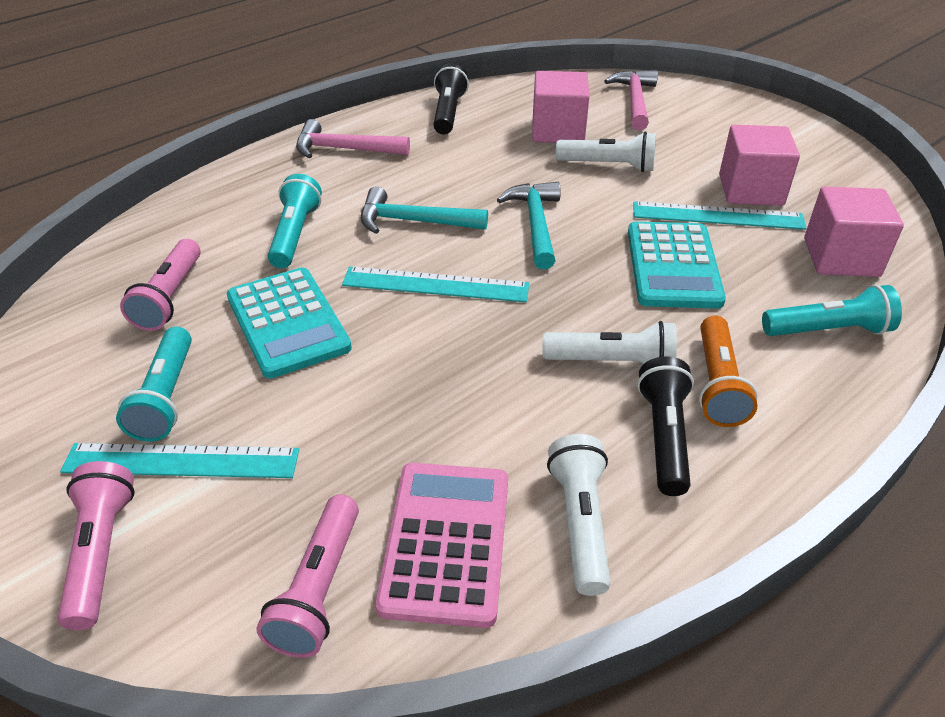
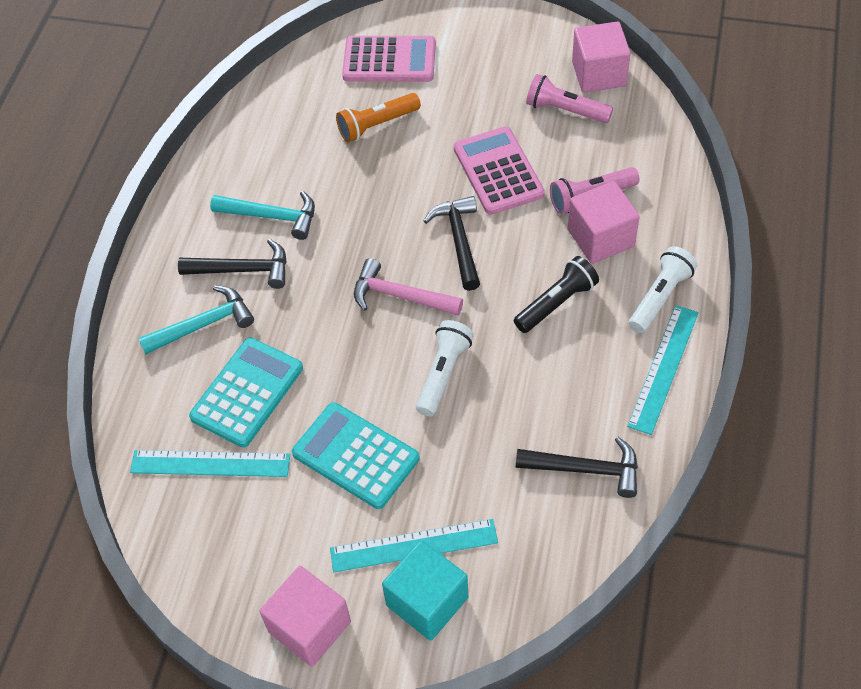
black flashlight: 2 -> 1
black hammer: 0 -> 3
pink calculator: 1 -> 2
pink flashlight: 3 -> 2
pink hammer: 2 -> 1
turquoise cube: 0 -> 1
turquoise flashlight: 3 -> 0
white flashlight: 3 -> 2

